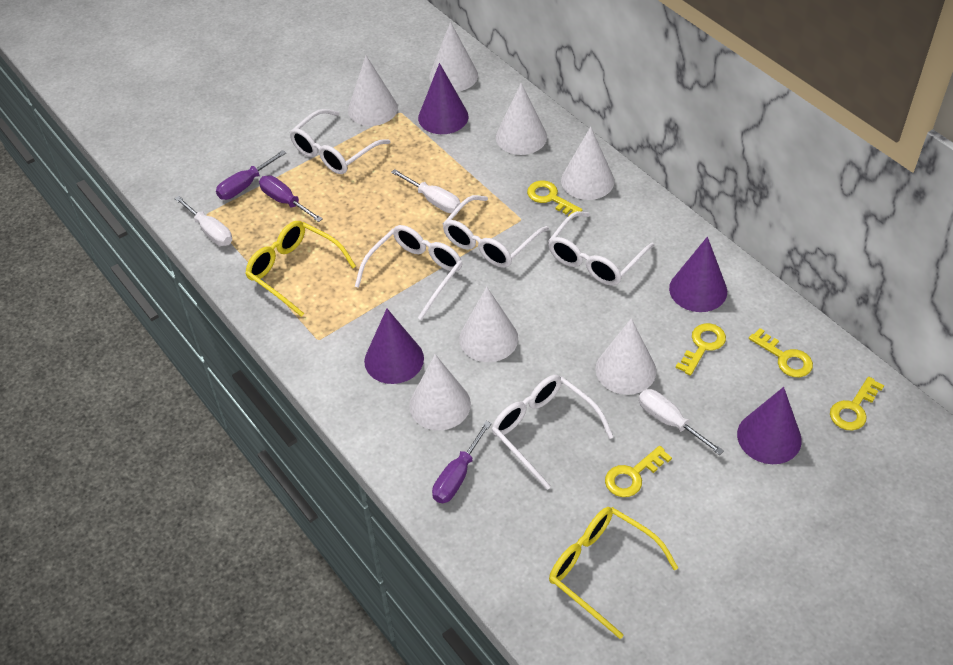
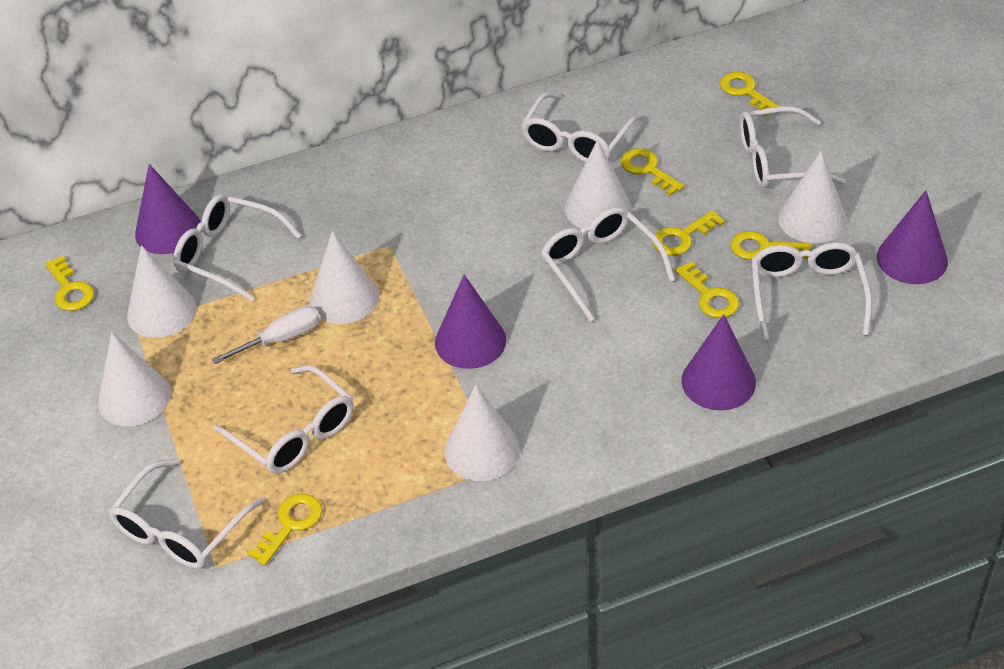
purple screwdriver: 3 -> 0
white cone: 7 -> 6
white glasses: 5 -> 7
white screwdriver: 3 -> 1
yellow glasses: 2 -> 0
yellow key: 5 -> 7

